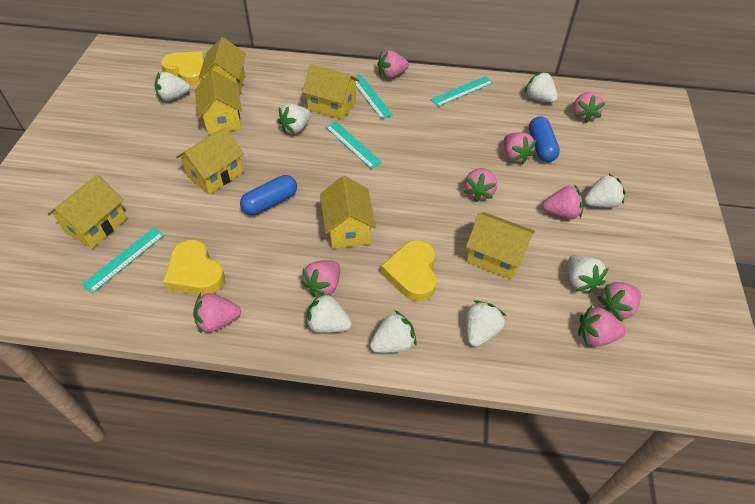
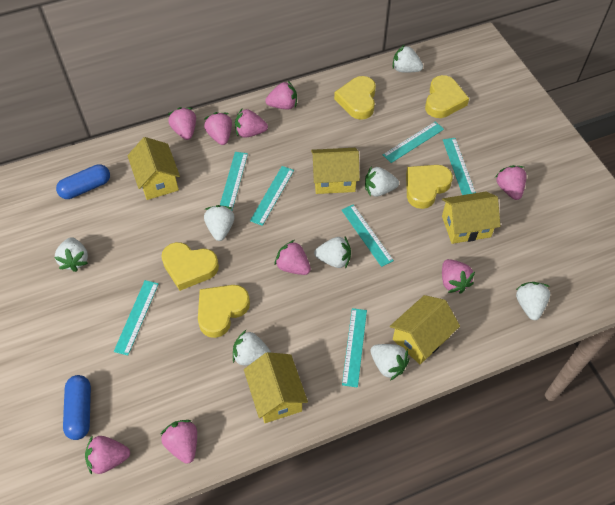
turquoise ruler: 4 -> 7
yellow heart: 3 -> 5
yellow house: 7 -> 5

